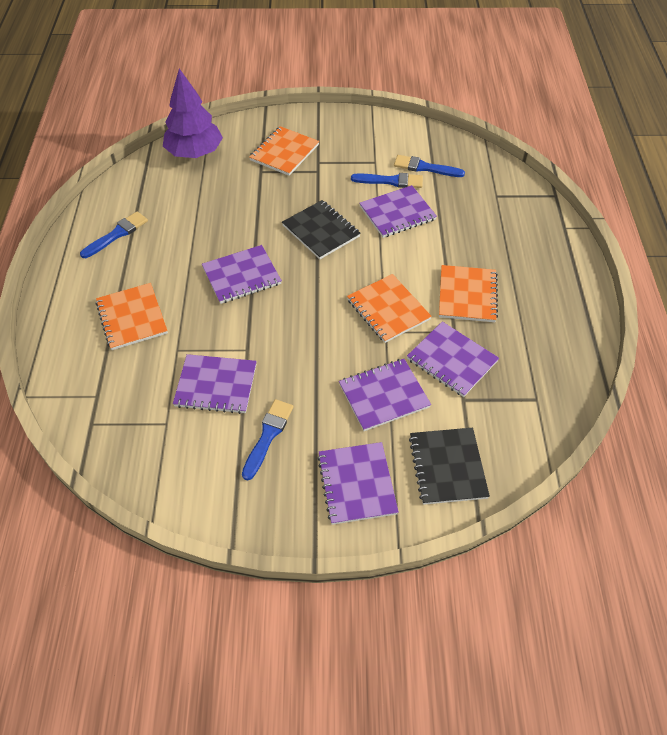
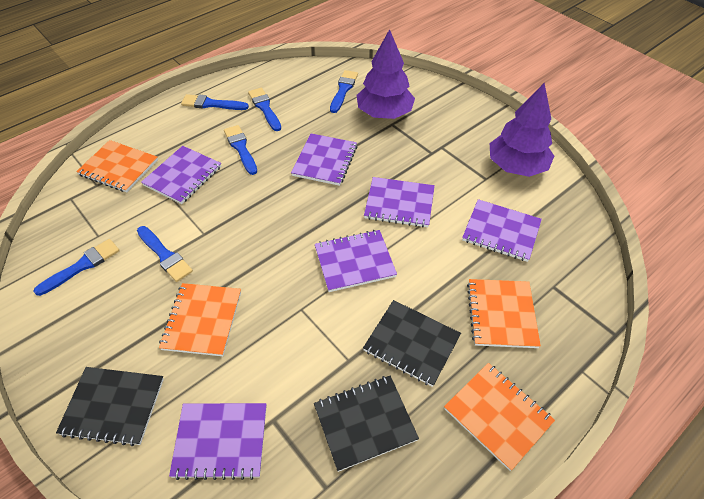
black notebook: 2 -> 3
blue brush: 4 -> 6
purple tree: 1 -> 2

